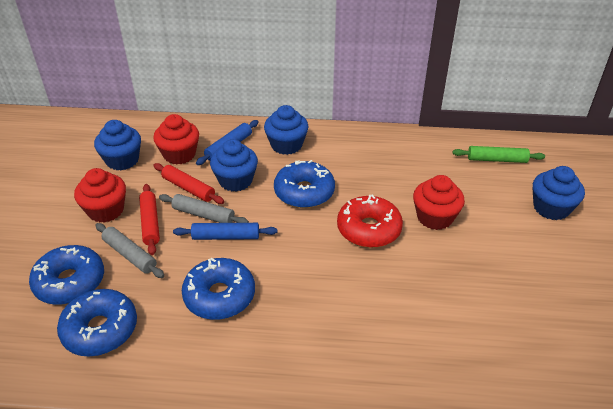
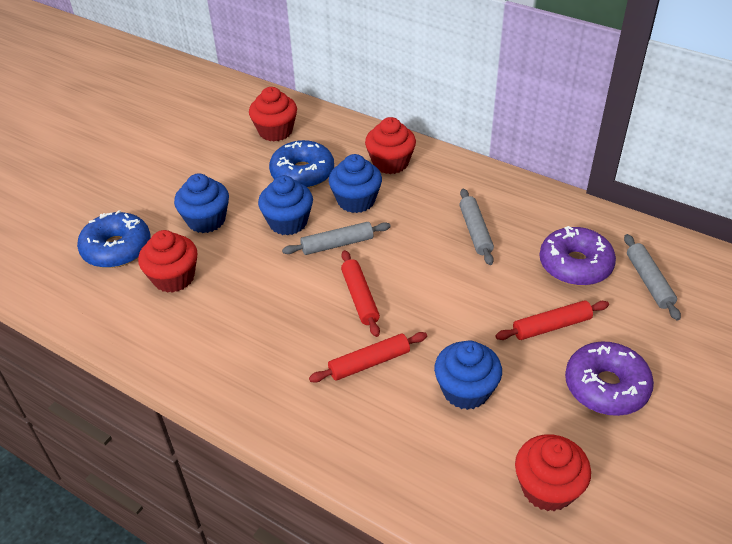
blue donut: 4 -> 2
blue rolling pin: 2 -> 0
green rolling pin: 1 -> 0
grey rolling pin: 2 -> 3
purple donut: 0 -> 2
red cupcake: 3 -> 4
red donut: 1 -> 0
red rolling pin: 2 -> 3

